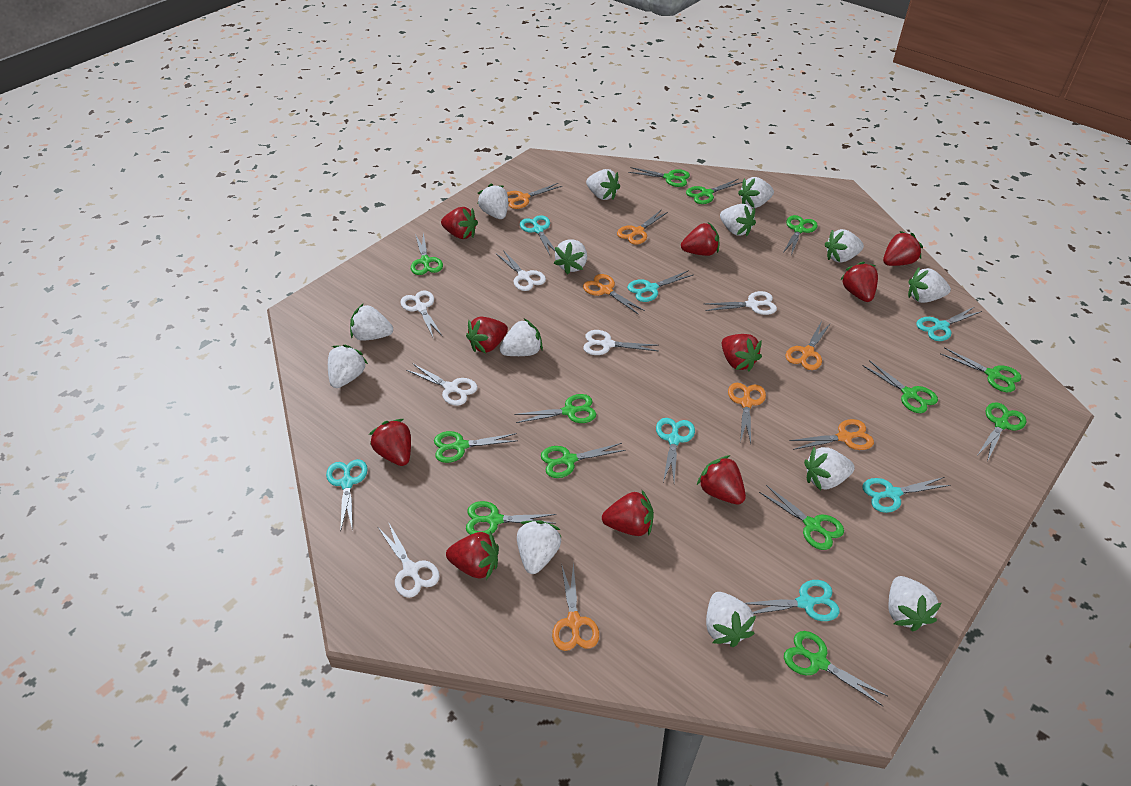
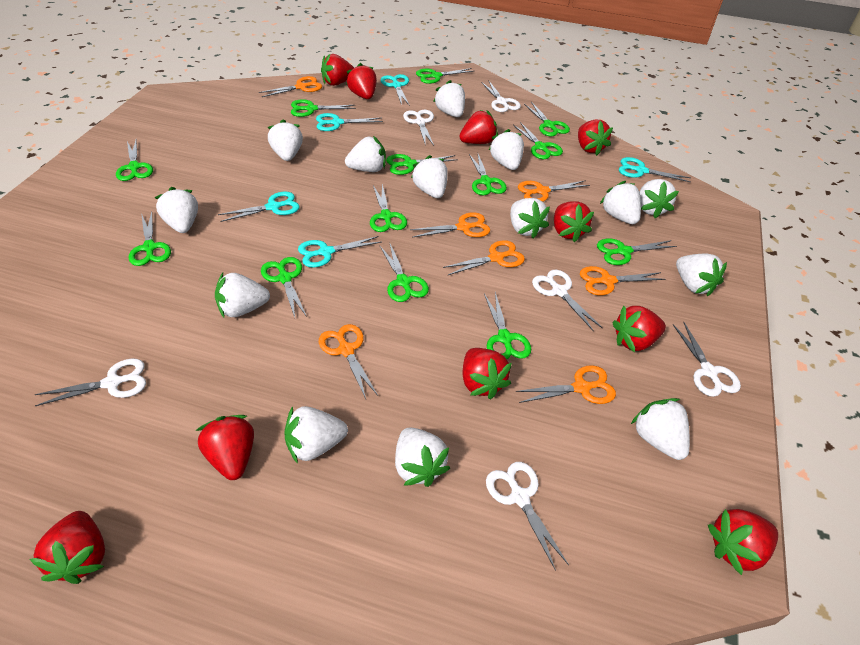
turquoise scissors: 7 -> 5

